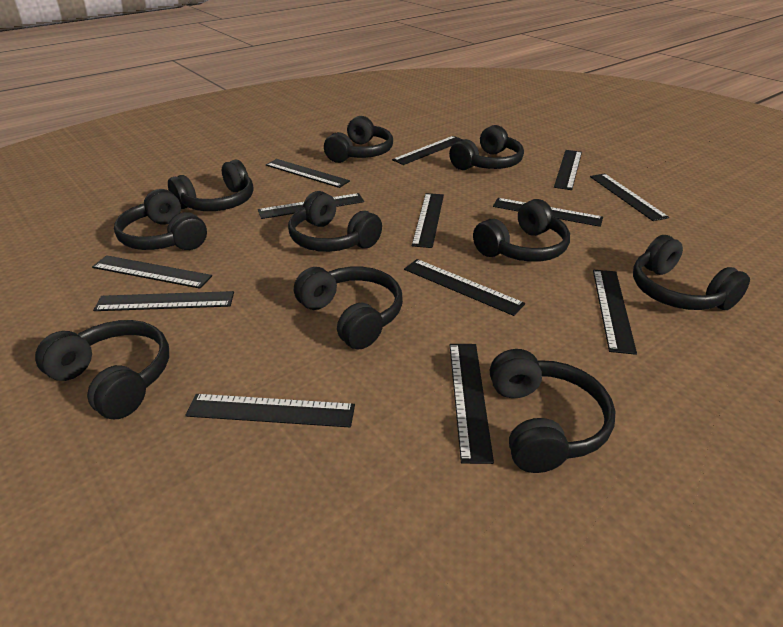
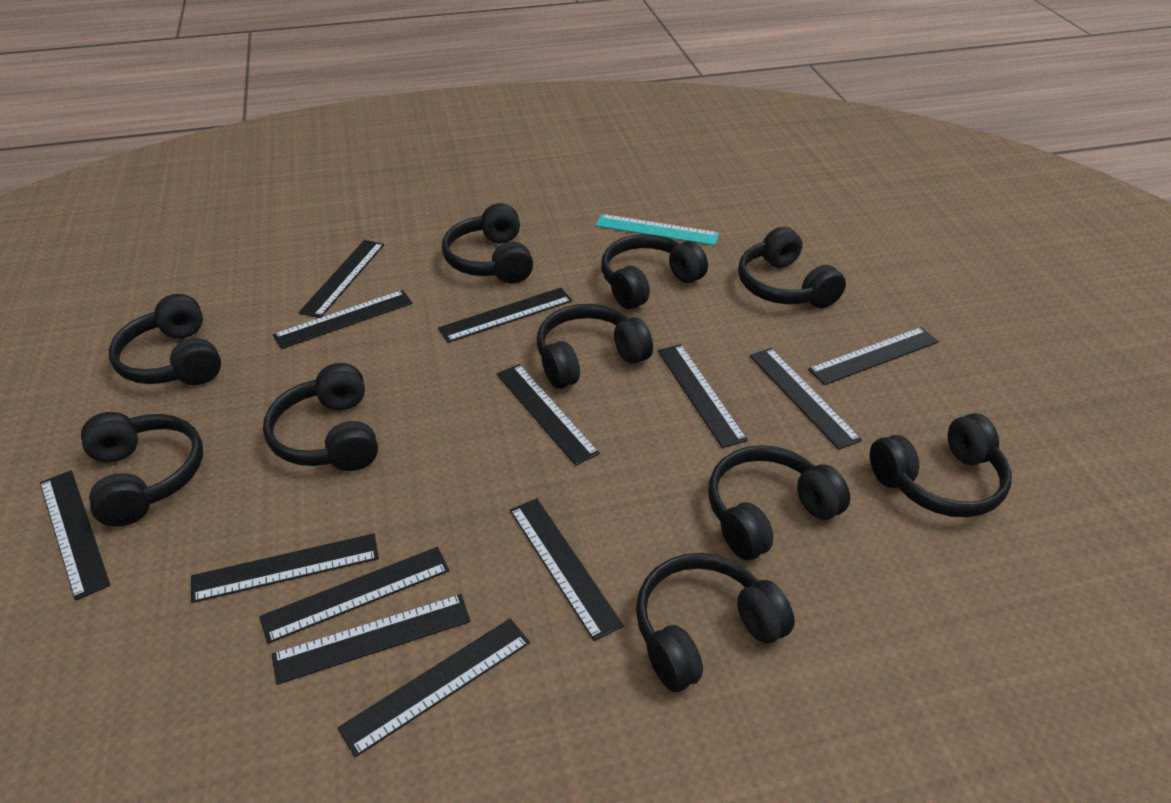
turquoise ruler: 0 -> 1

